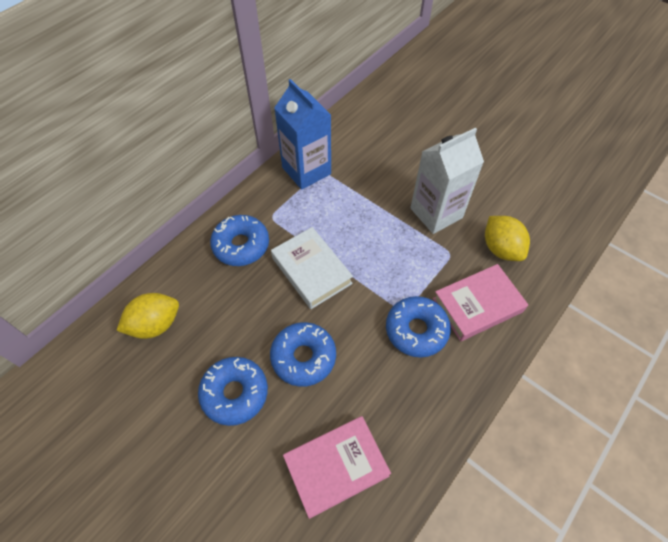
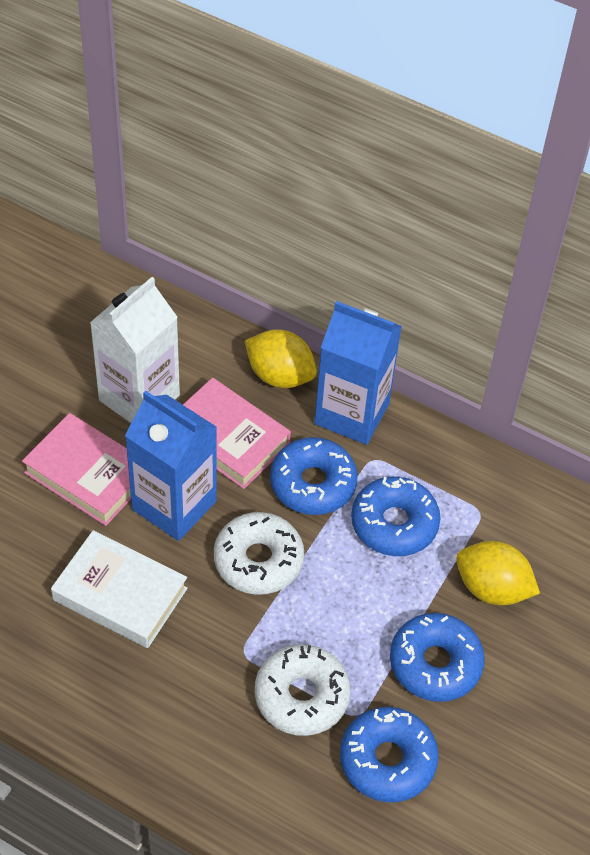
blue carton: 1 -> 2
white donut: 0 -> 2

